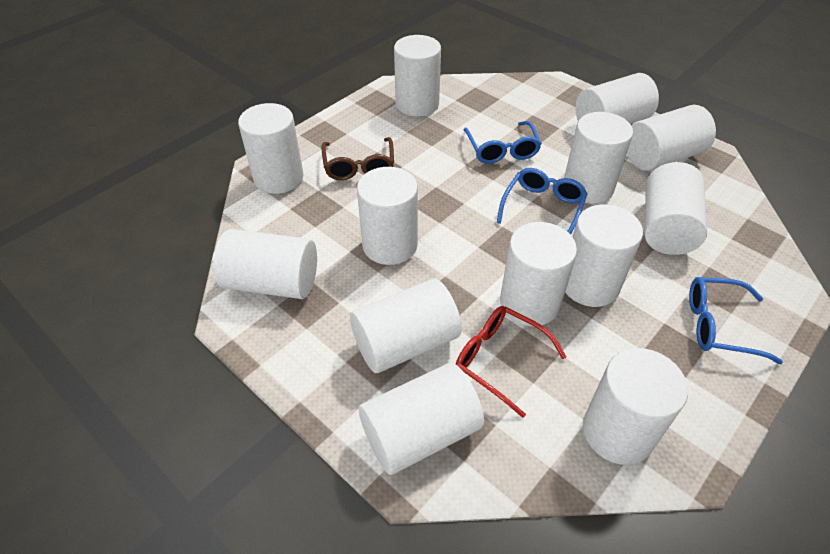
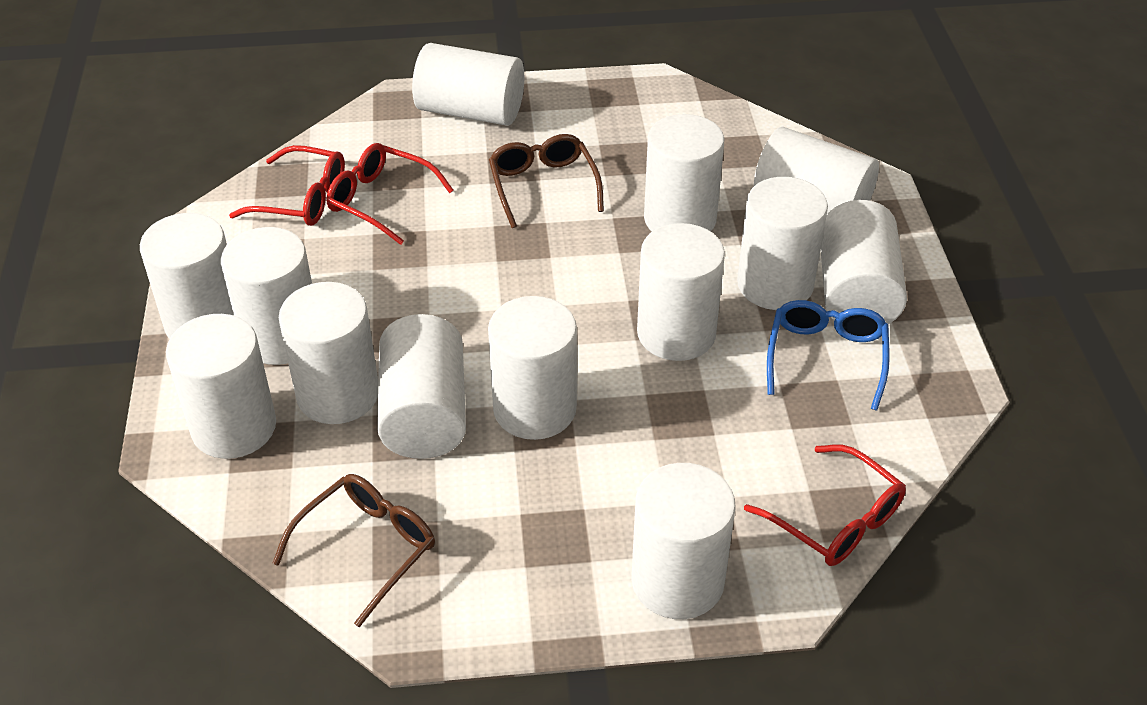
blue glasses: 3 -> 1
brown glasses: 1 -> 2
red glasses: 1 -> 3

